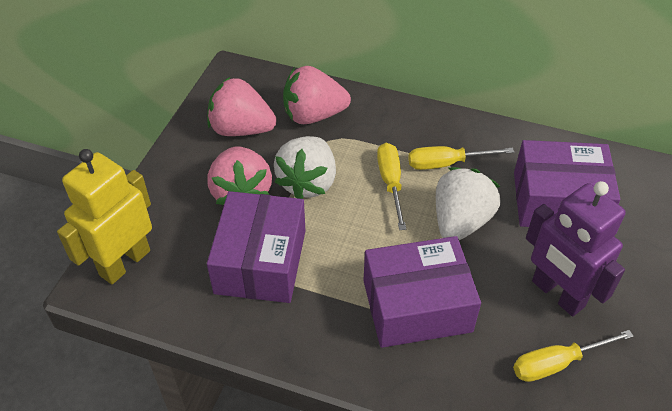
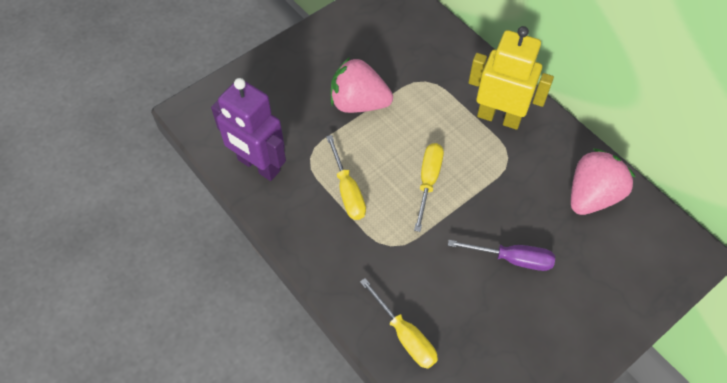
pink strawberry: 3 -> 2
purple box: 3 -> 0
purple screwdriver: 0 -> 1
white strawberry: 2 -> 0

